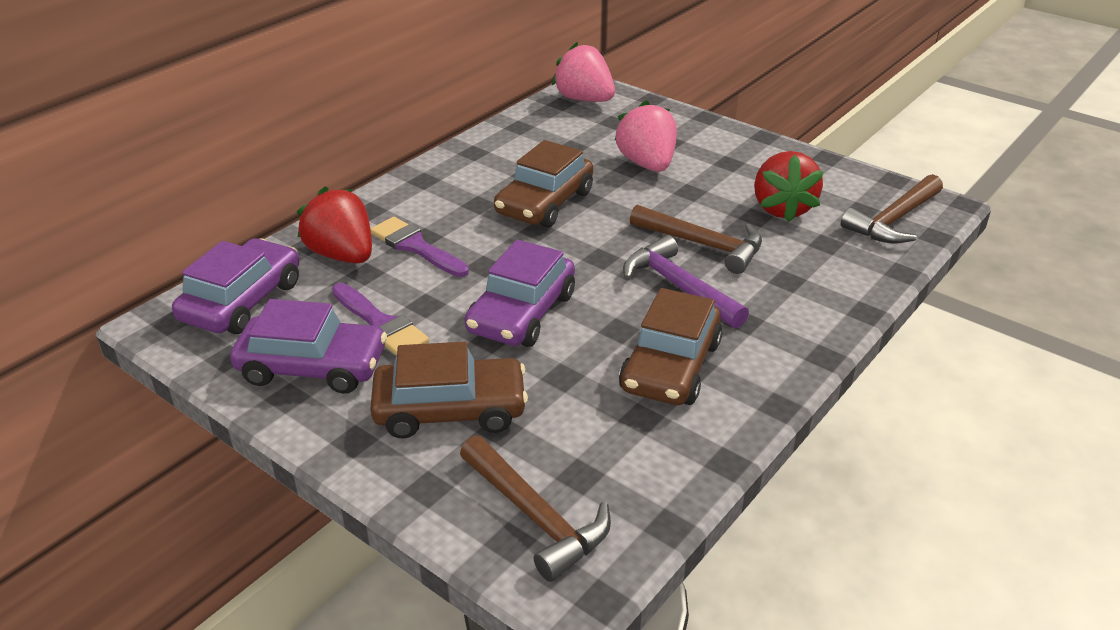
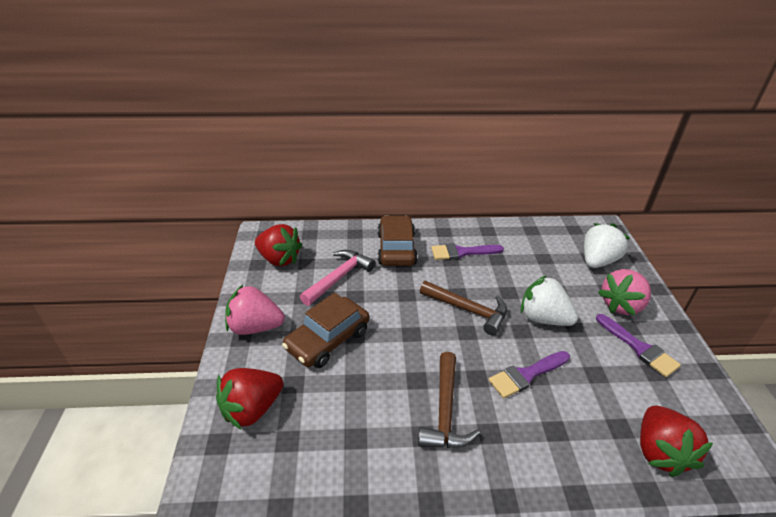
brown car: 3 -> 2
brown hammer: 3 -> 2
pink hammer: 0 -> 1
purple brush: 2 -> 3
purple car: 3 -> 0
purple hammer: 1 -> 0
red strawberry: 2 -> 3
white strawberry: 0 -> 2

